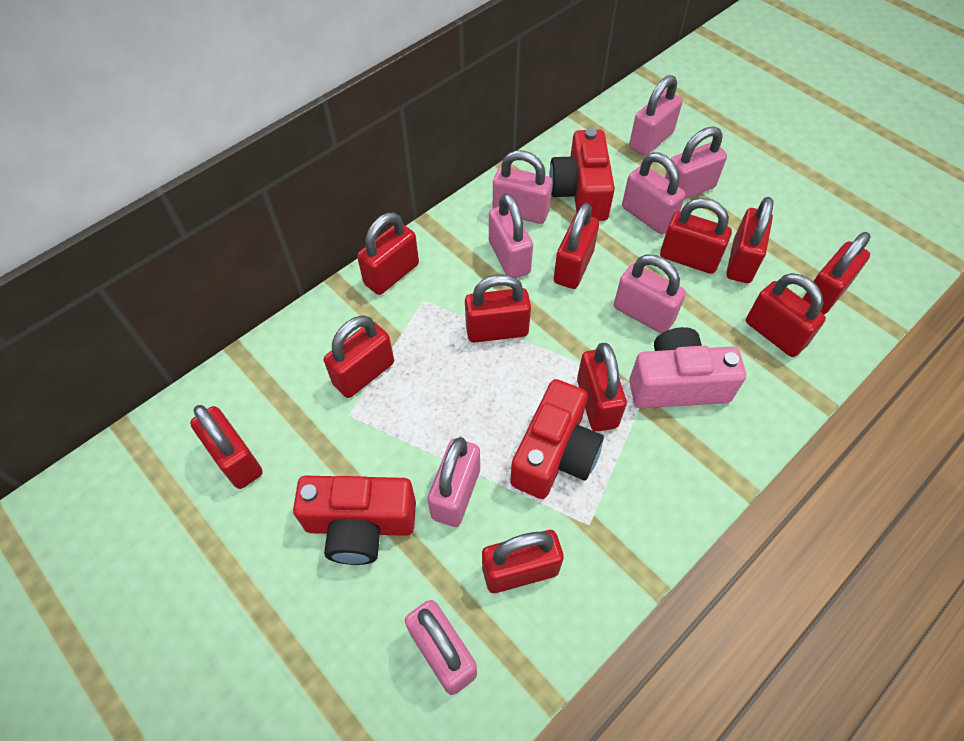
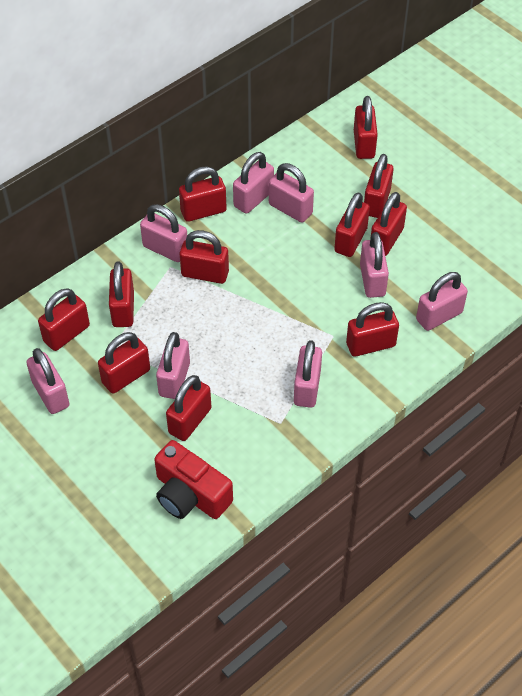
pink camera: 1 -> 0
red camera: 3 -> 1

